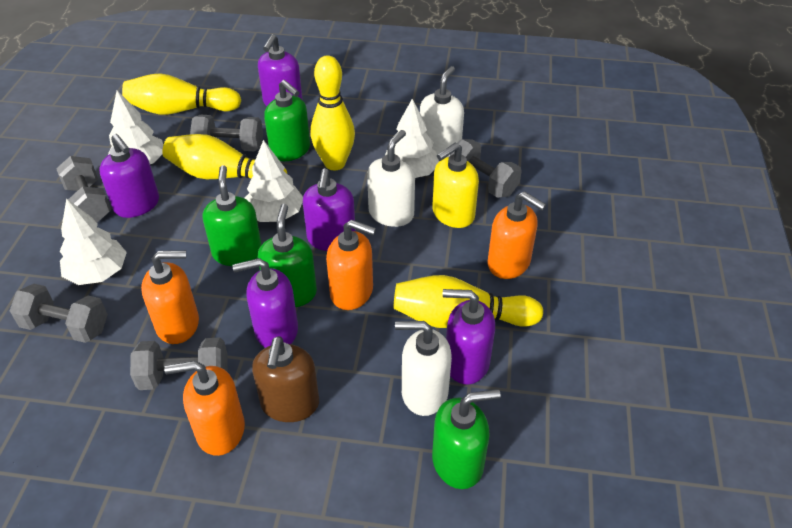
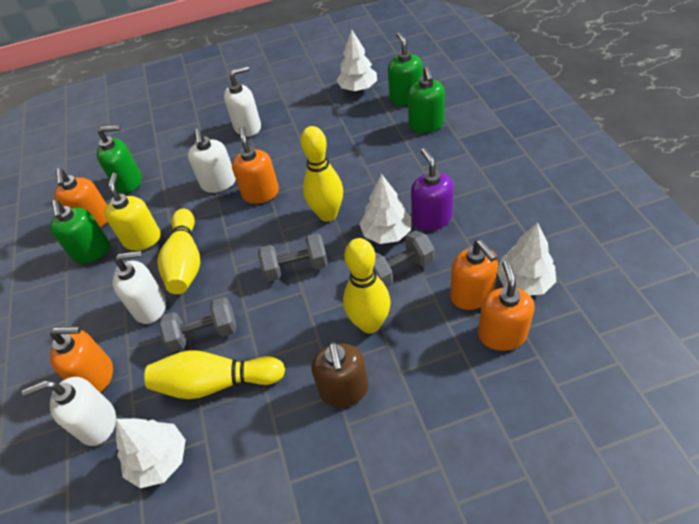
grey dumbbell: 5 -> 3
orange soap dispenser: 4 -> 5
purple soap dispenser: 5 -> 1
white soap dispenser: 3 -> 4

